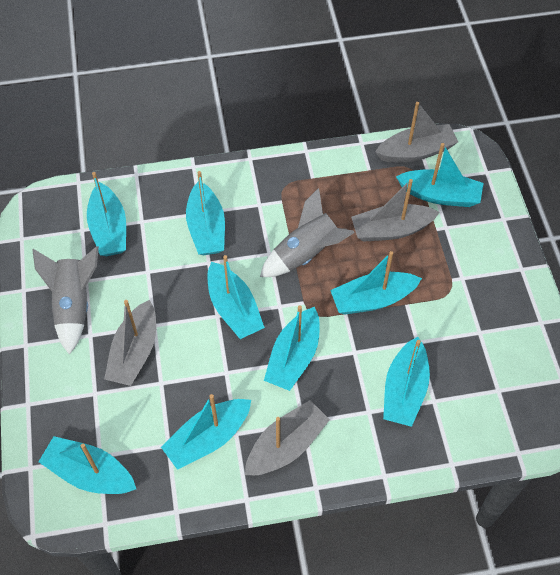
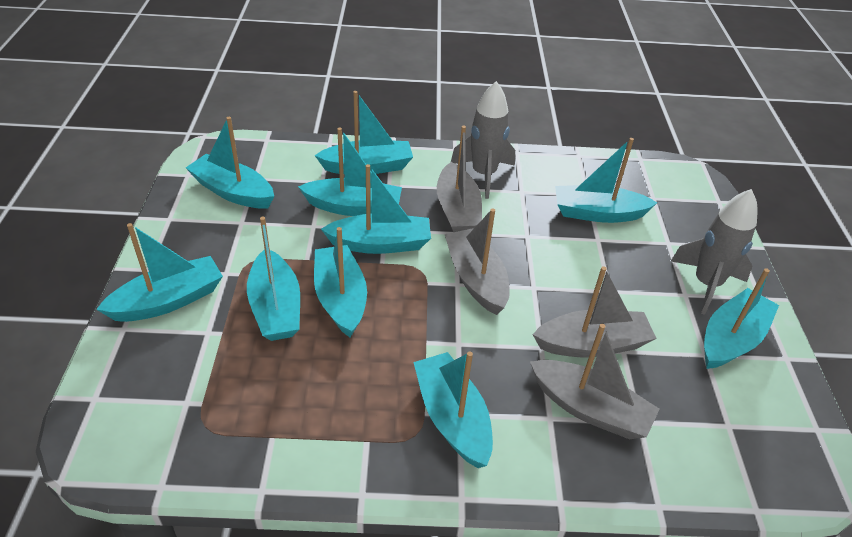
turquoise boat: 9 -> 10

